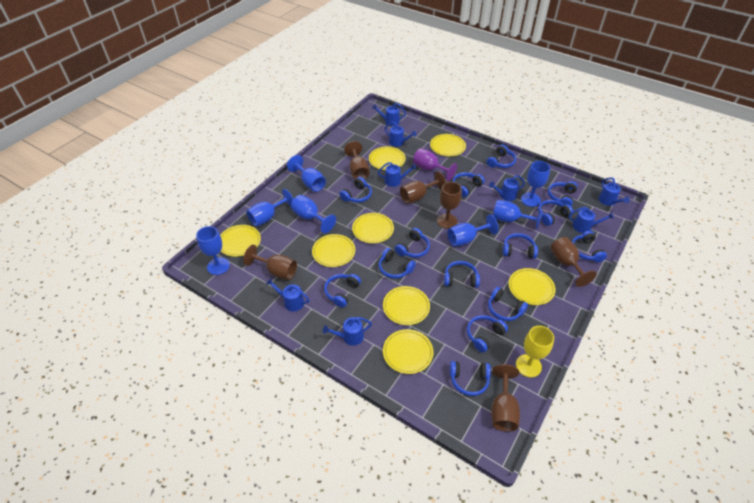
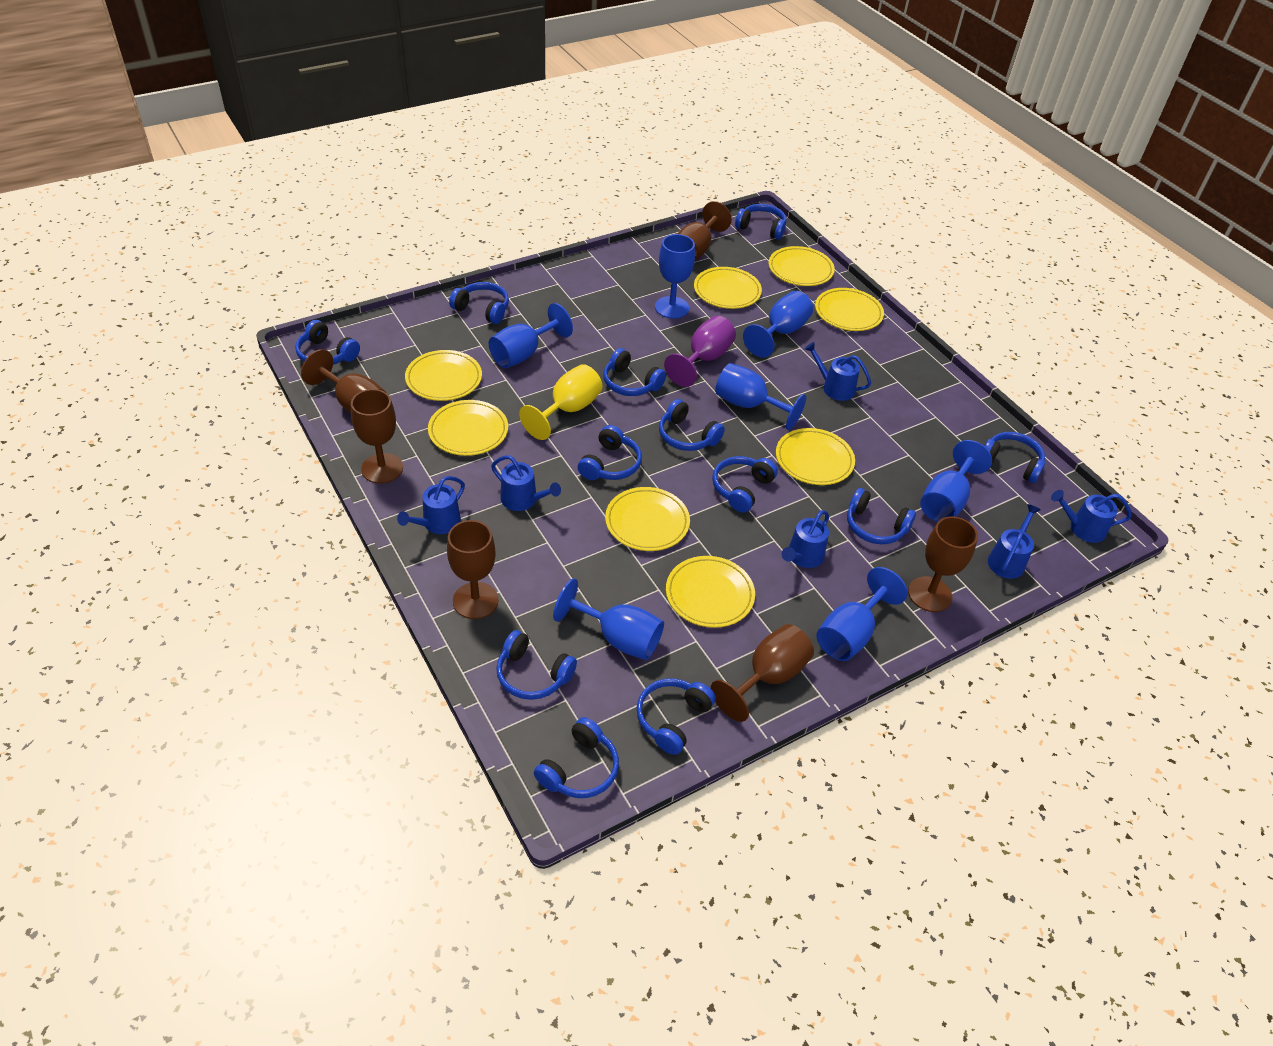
blue headphones: 14 -> 12
blue watering can: 8 -> 6

